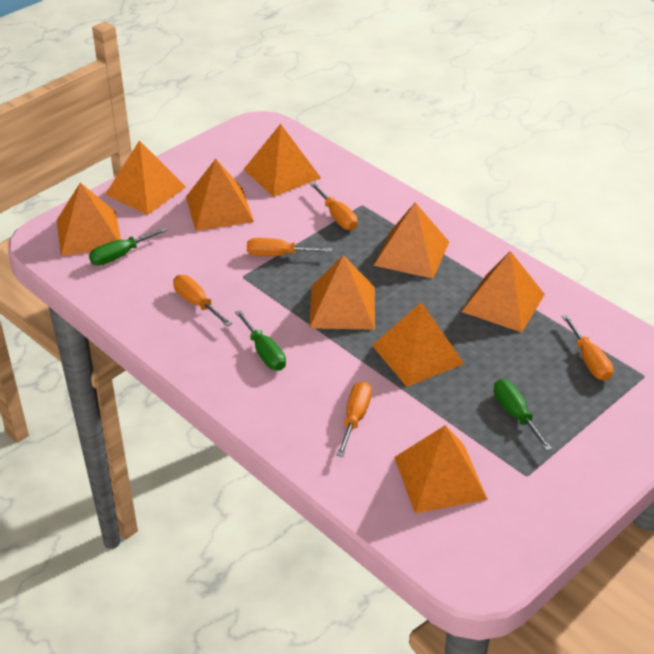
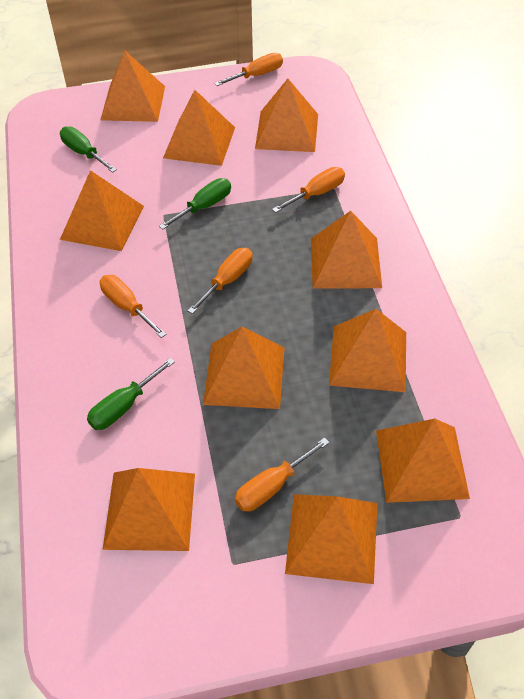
orange pyramid: 9 -> 10

